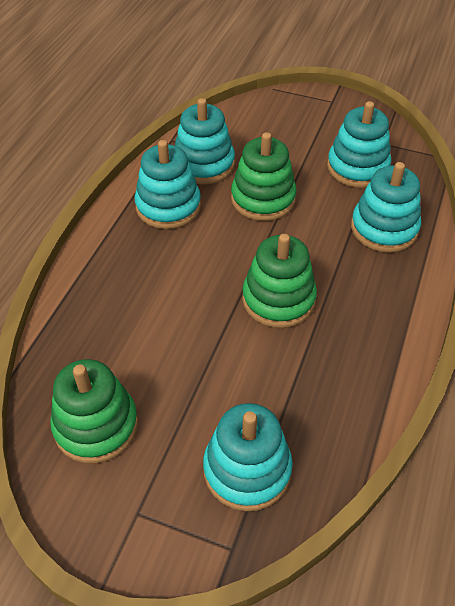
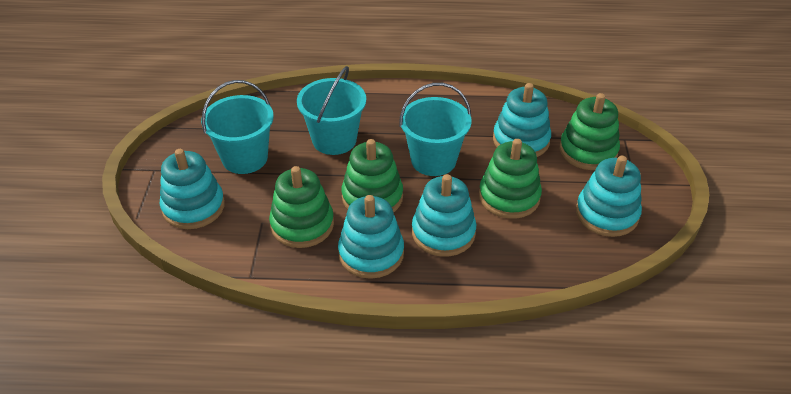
green stacking toy: 3 -> 4
turquoise bucket: 0 -> 3

